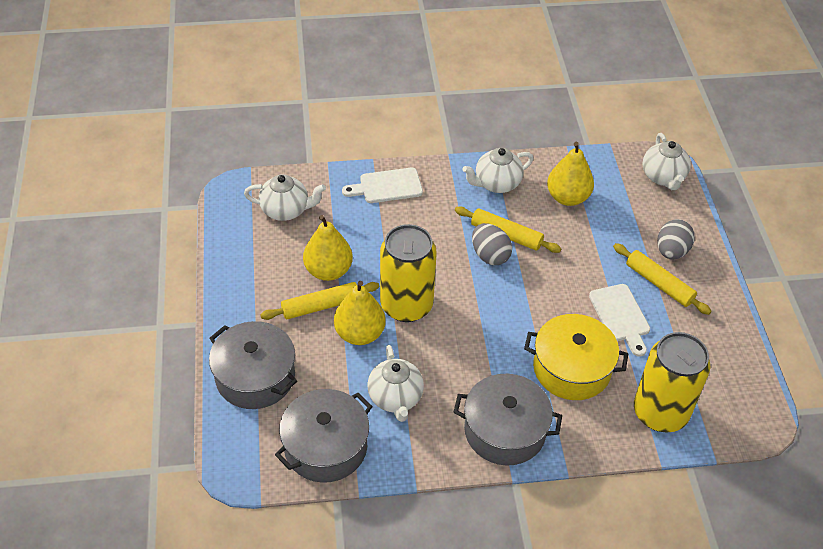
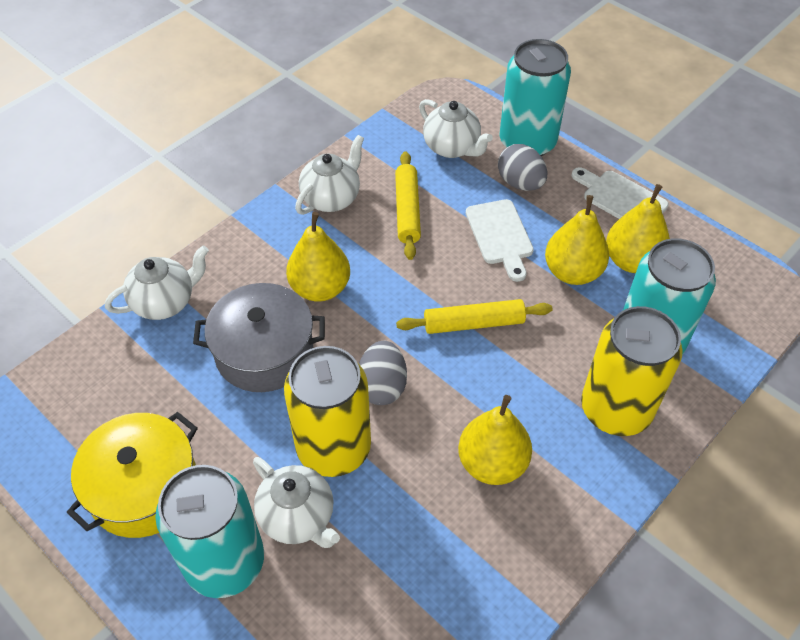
grey pot: 3 -> 1
turquoise can: 0 -> 3
yellow pear: 3 -> 4
yellow rolling pin: 3 -> 2

